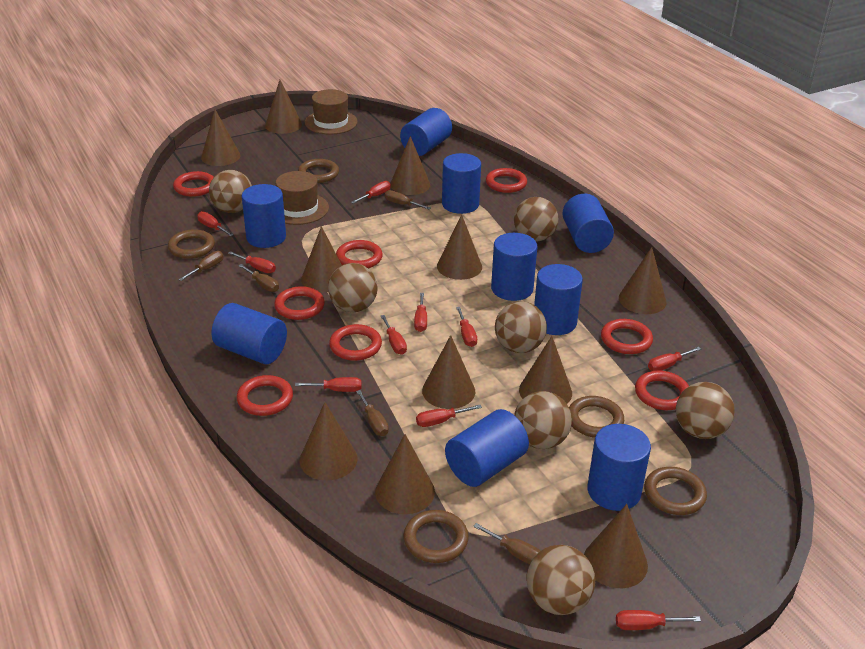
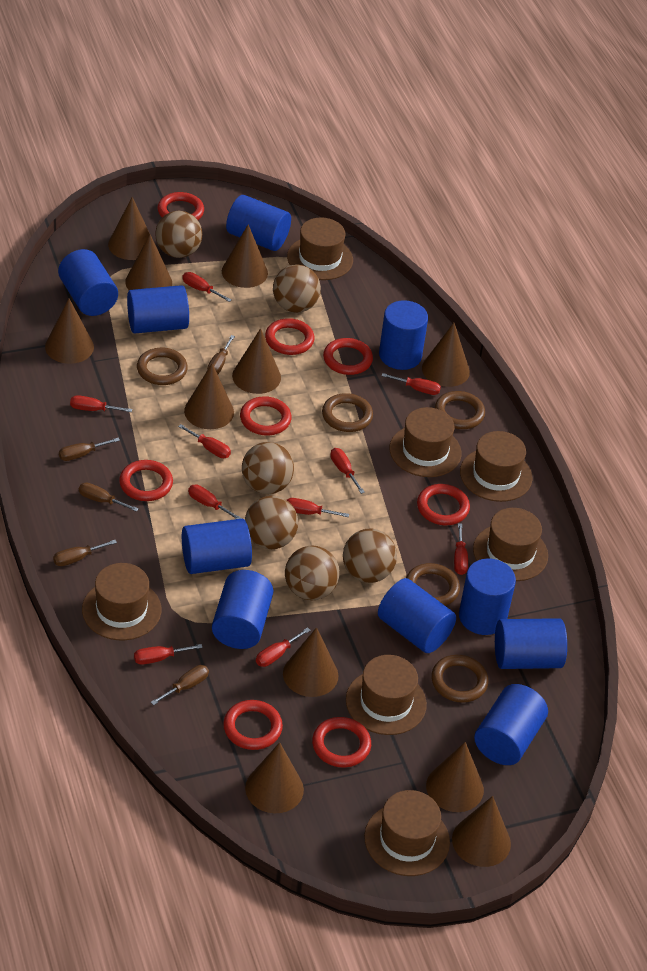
blue cylinder: 9 -> 10
brown ball: 7 -> 6
brown hat: 2 -> 7

